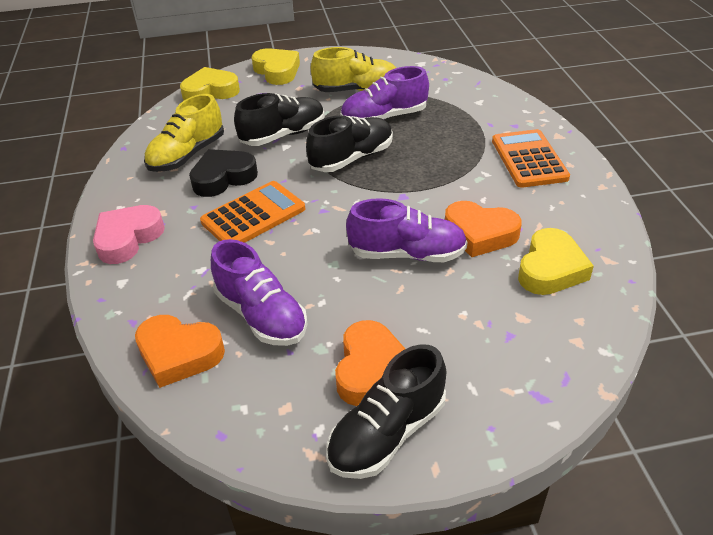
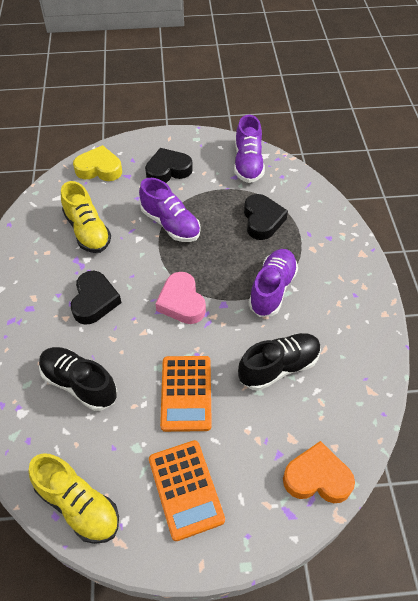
black heart: 1 -> 3
black shoe: 3 -> 2
orange heart: 3 -> 1
yellow heart: 3 -> 1

